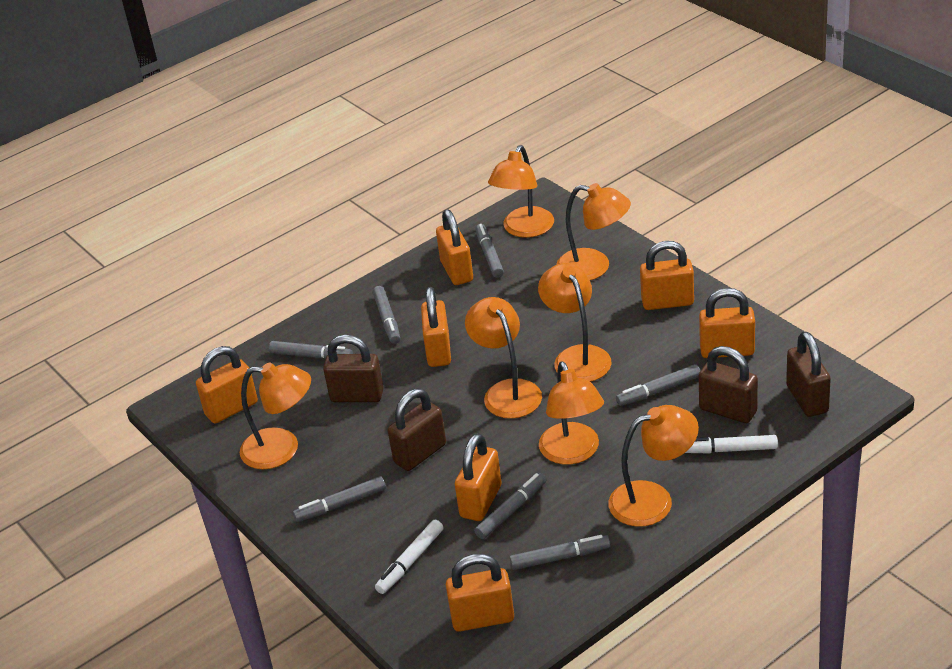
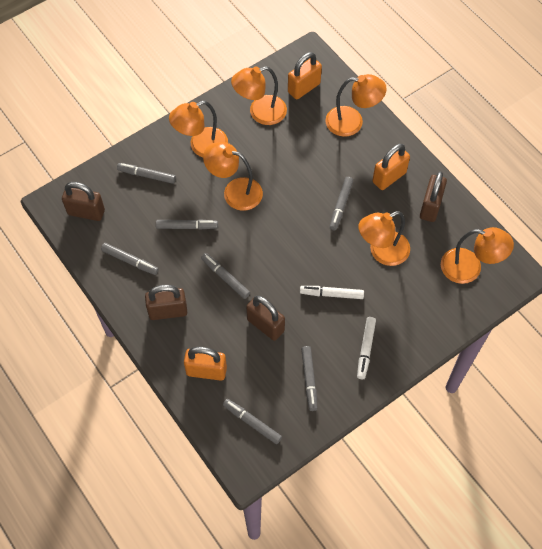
orange lamp: 7 -> 6
orange padlock: 7 -> 3

